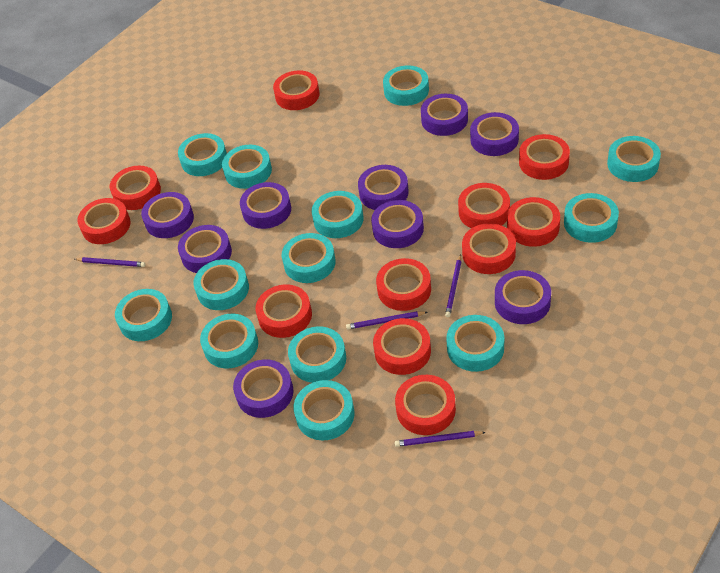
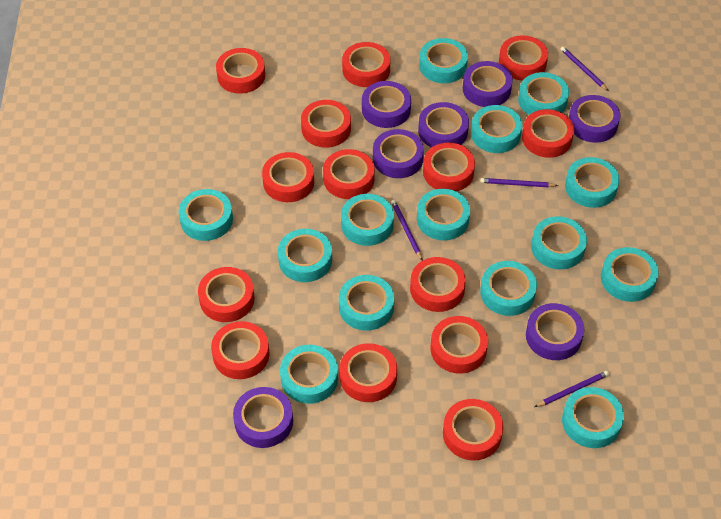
purple tape: 9 -> 7
red tape: 11 -> 14
turquoise tape: 13 -> 14

